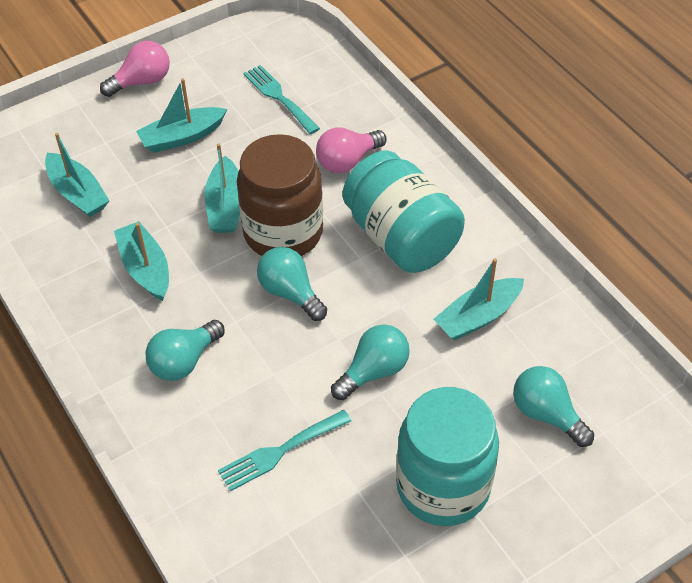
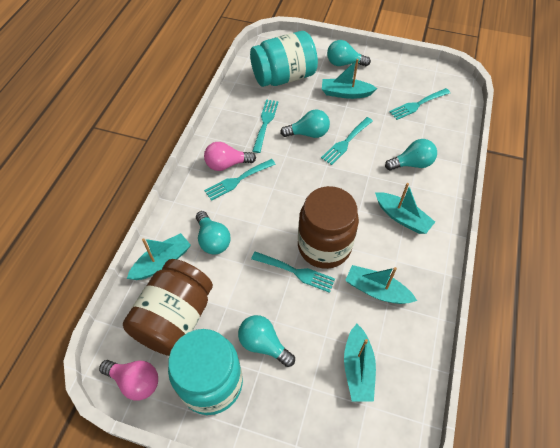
brown jar: 1 -> 2
turquoise fork: 2 -> 5
turquoise light bulb: 4 -> 5

